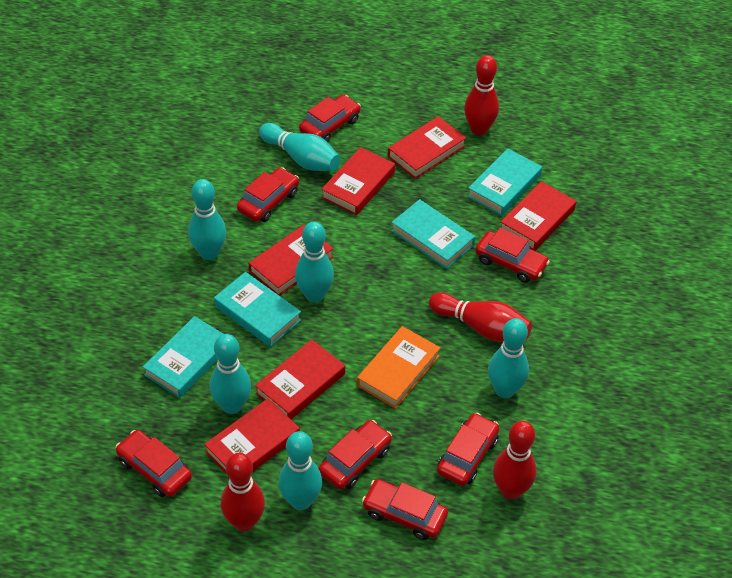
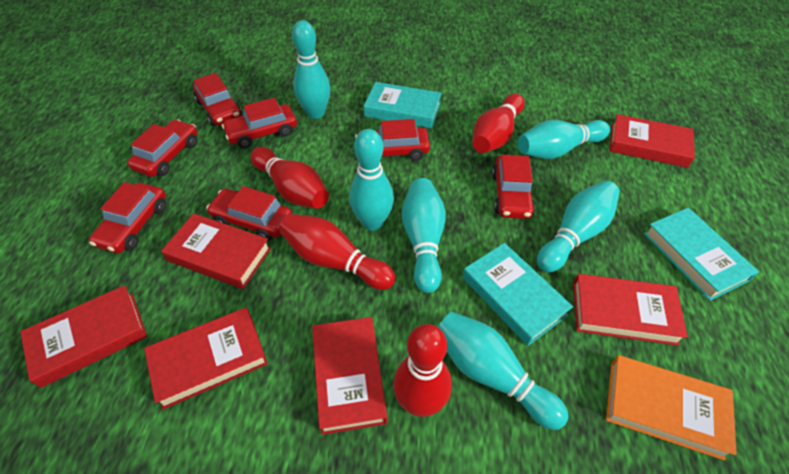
turquoise book: 4 -> 3

